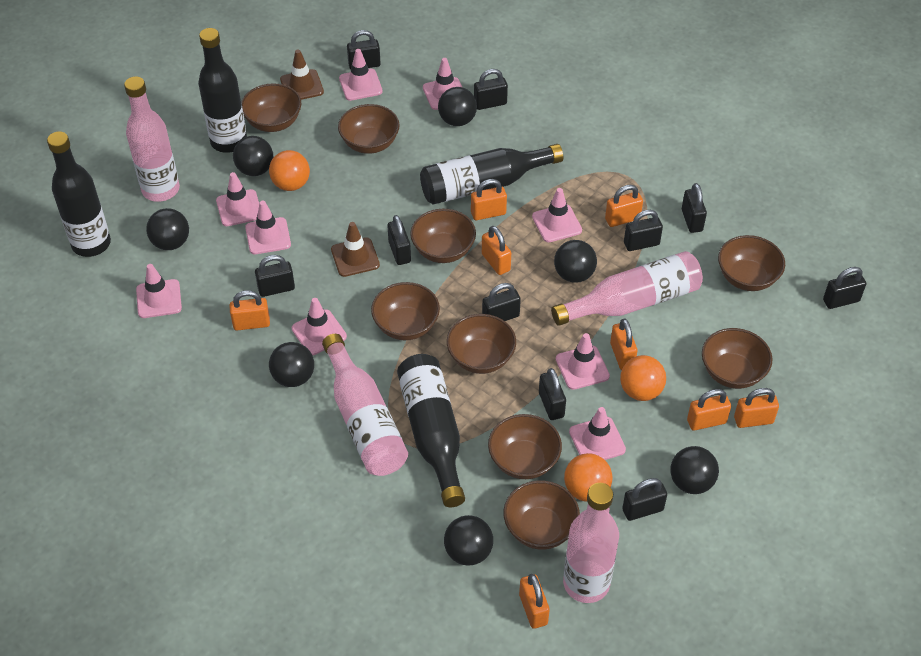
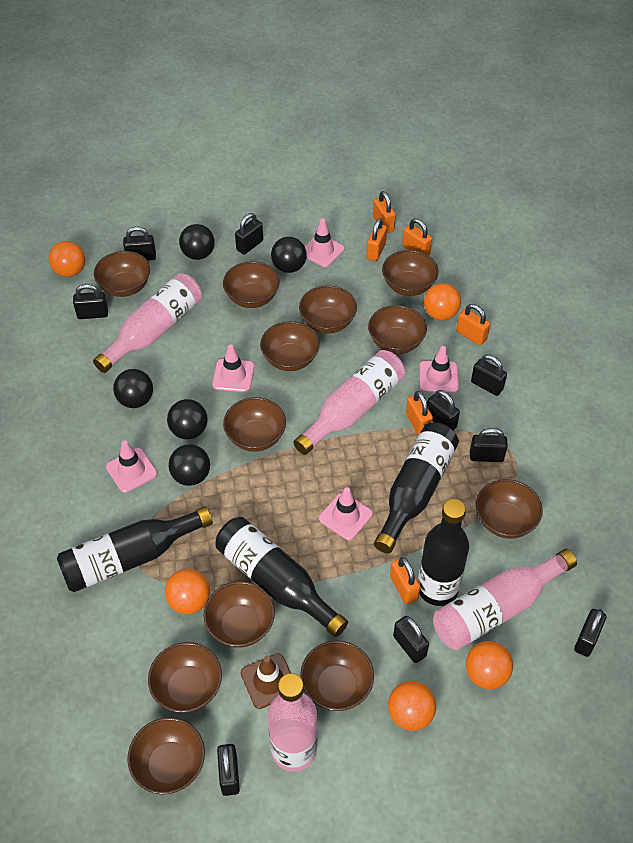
black ball: 7 -> 5
black padlock: 10 -> 9
brown bowl: 9 -> 12
brown traffic cone: 2 -> 1
orange ball: 3 -> 5
orange padlock: 8 -> 6
pink traffic cone: 9 -> 5

